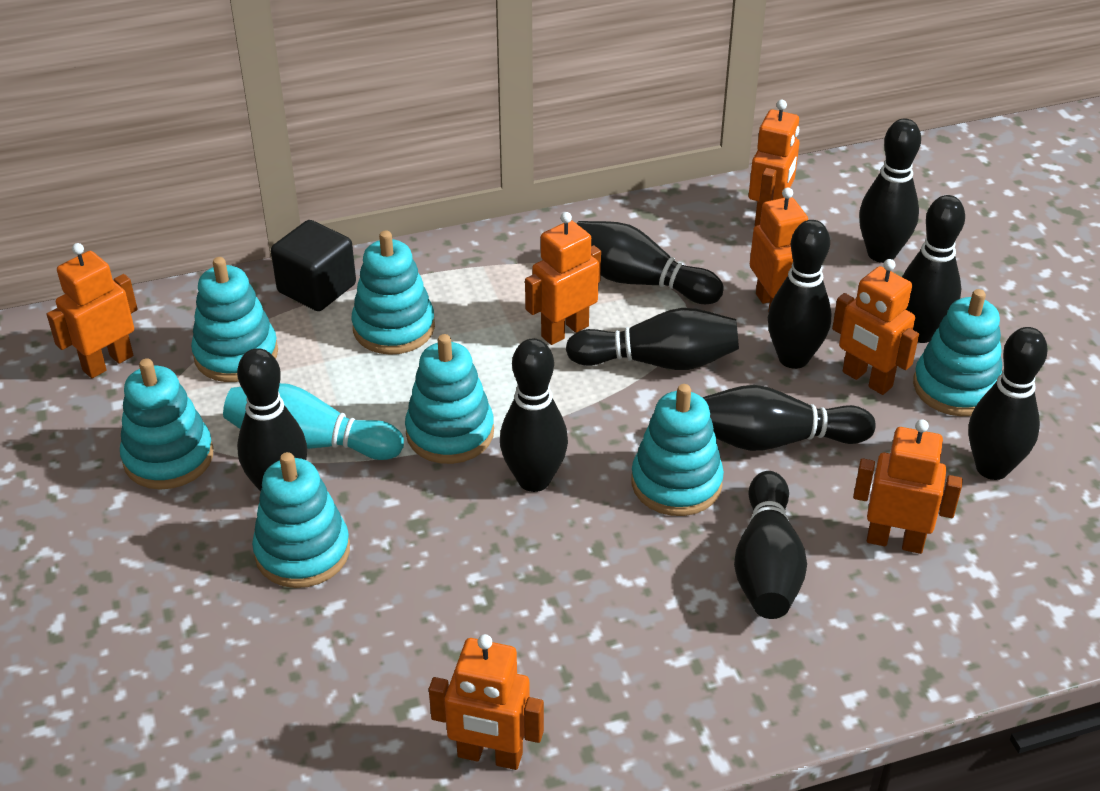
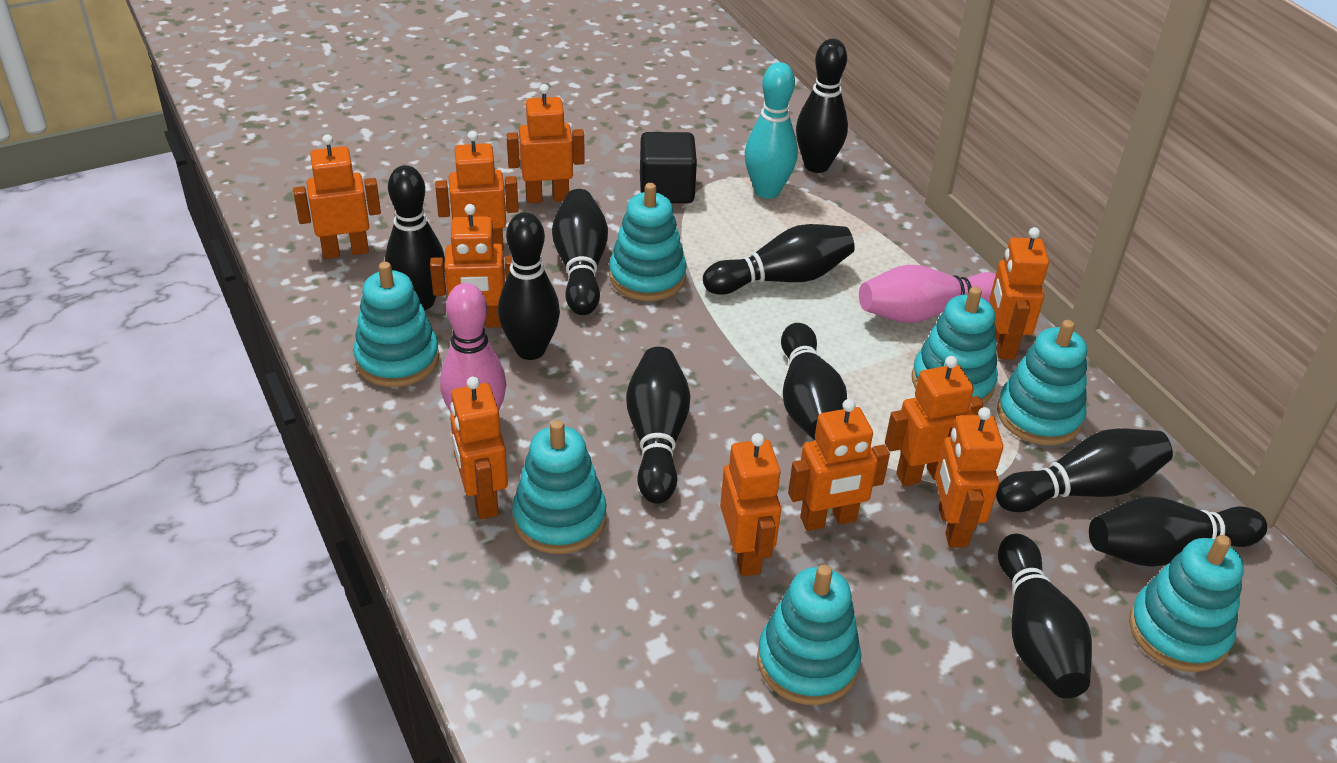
orange robot: 7 -> 10
pink bowling pin: 0 -> 2

